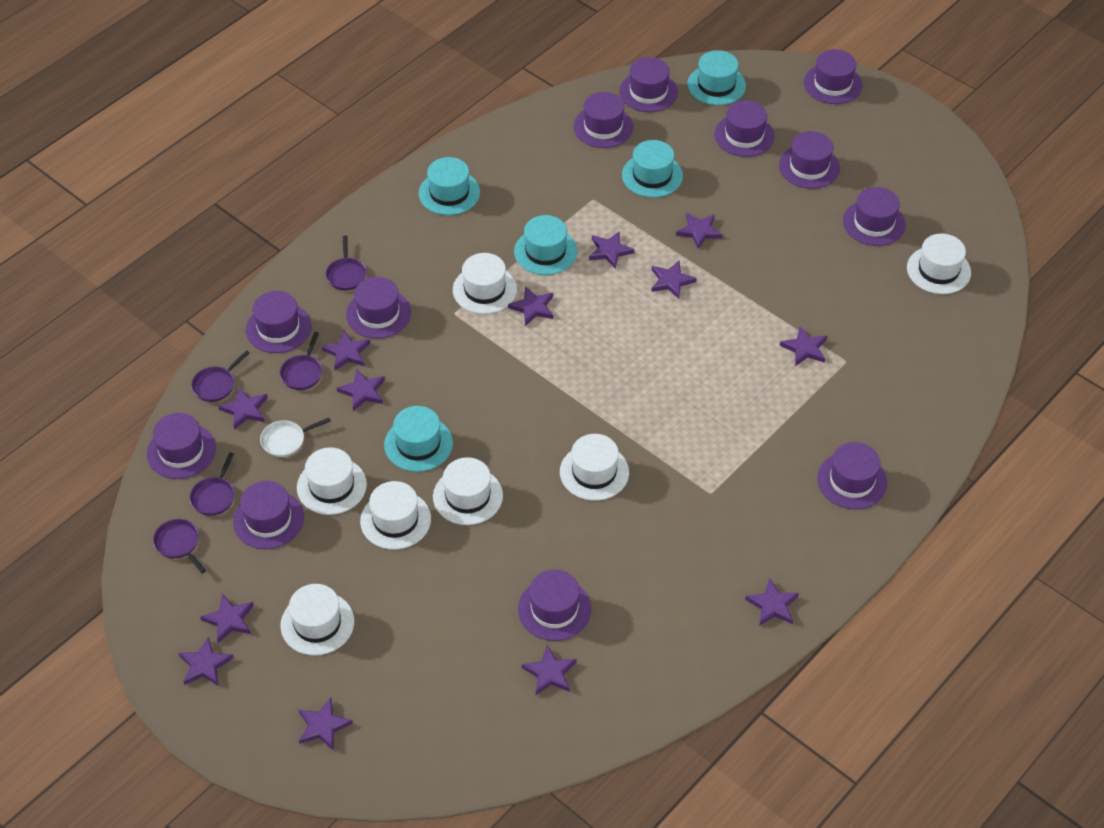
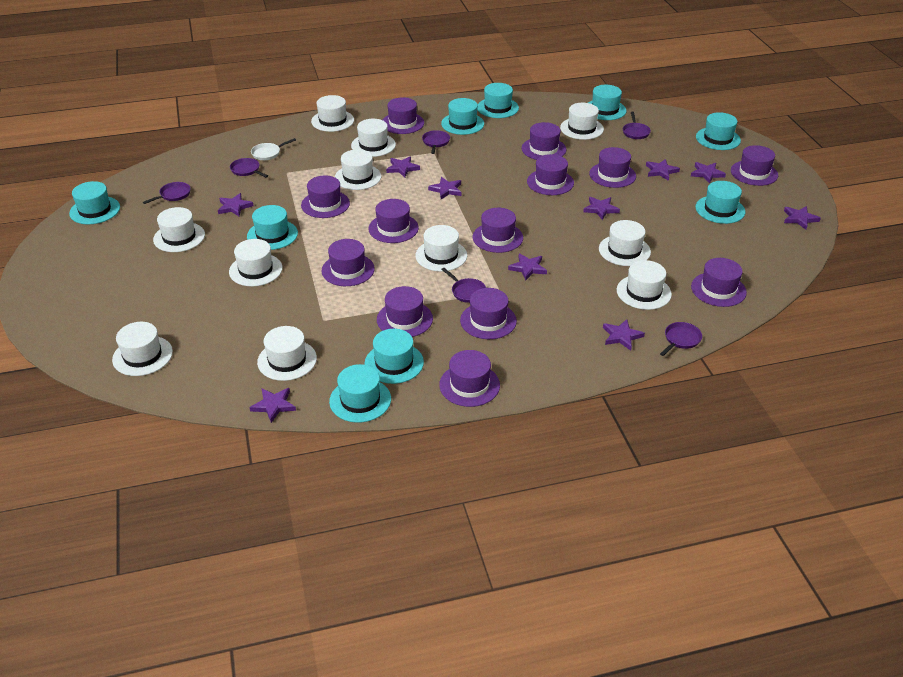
purple hat: 12 -> 13
purple pan: 5 -> 6
purple star: 13 -> 10
turquoise hat: 5 -> 9
white hat: 7 -> 11

